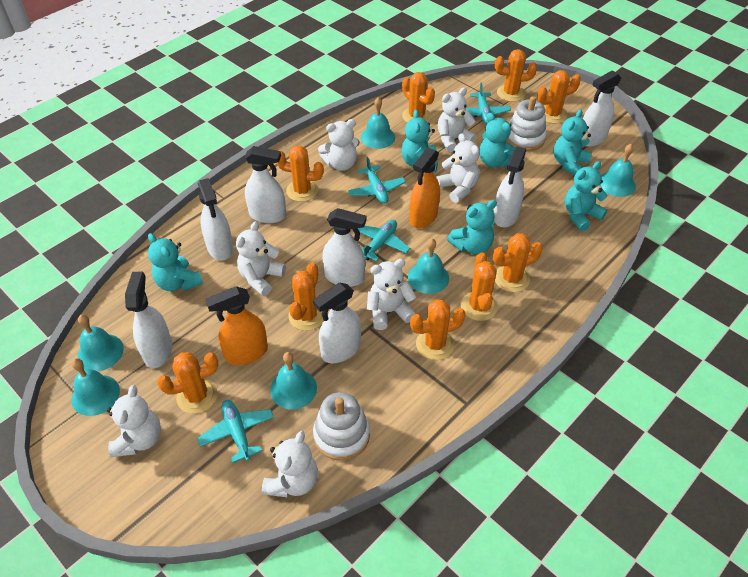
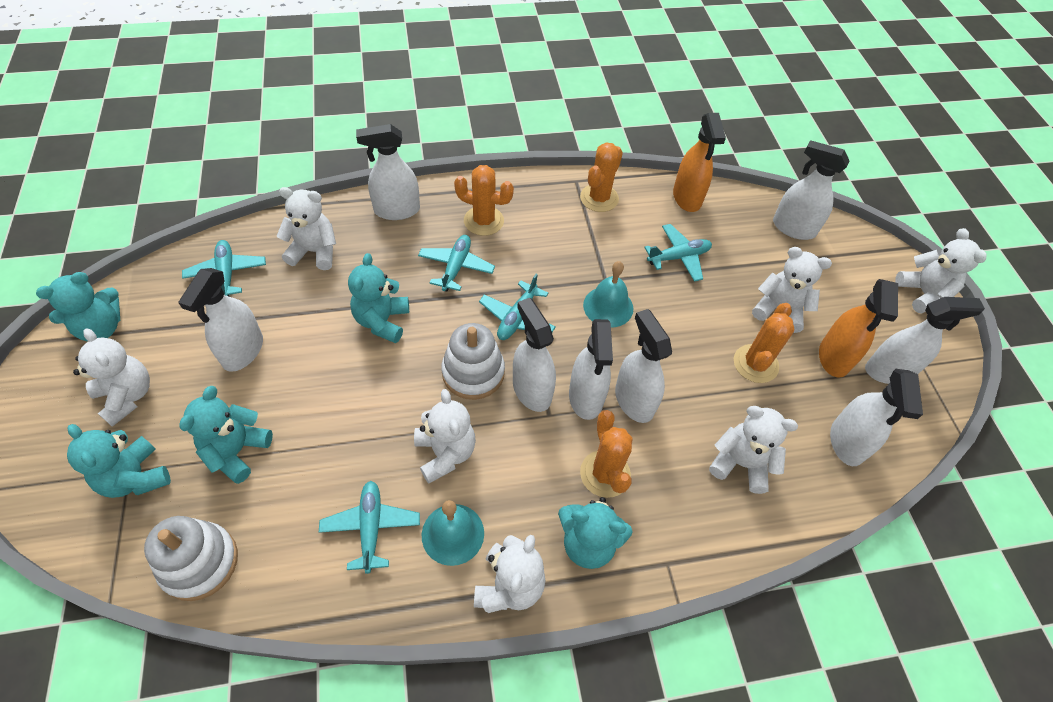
orange cactus: 9 -> 4
turquoise bell: 6 -> 2
turquoise plane: 4 -> 5
turquoise teddy bear: 6 -> 5
white spray bottle: 7 -> 8

